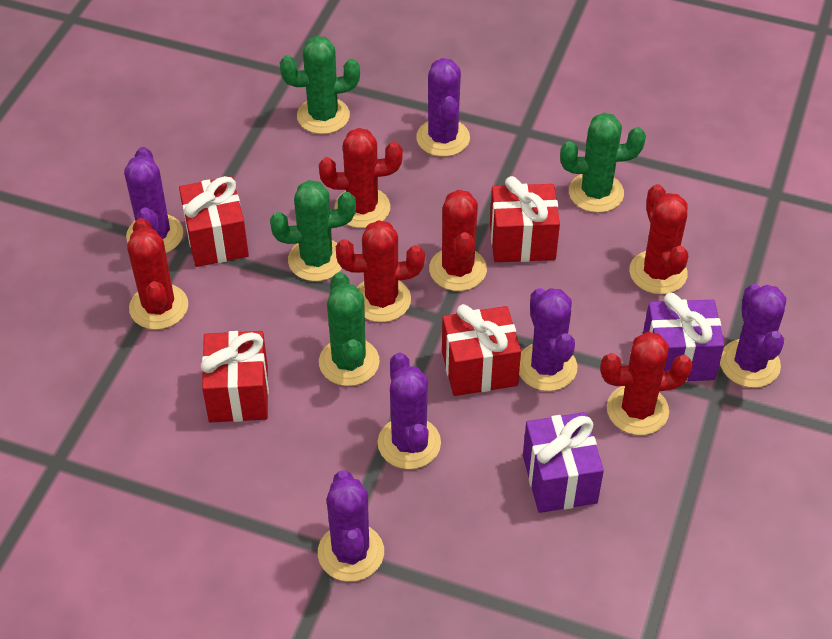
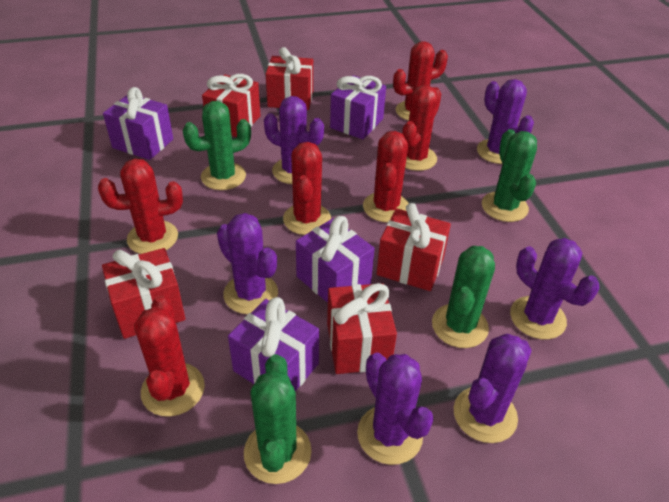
purple gift: 2 -> 4
red gift: 4 -> 5

